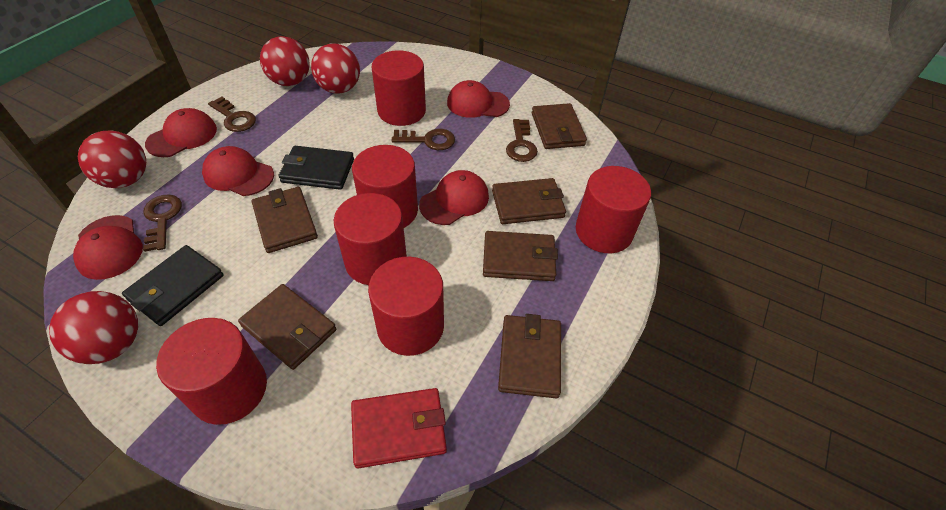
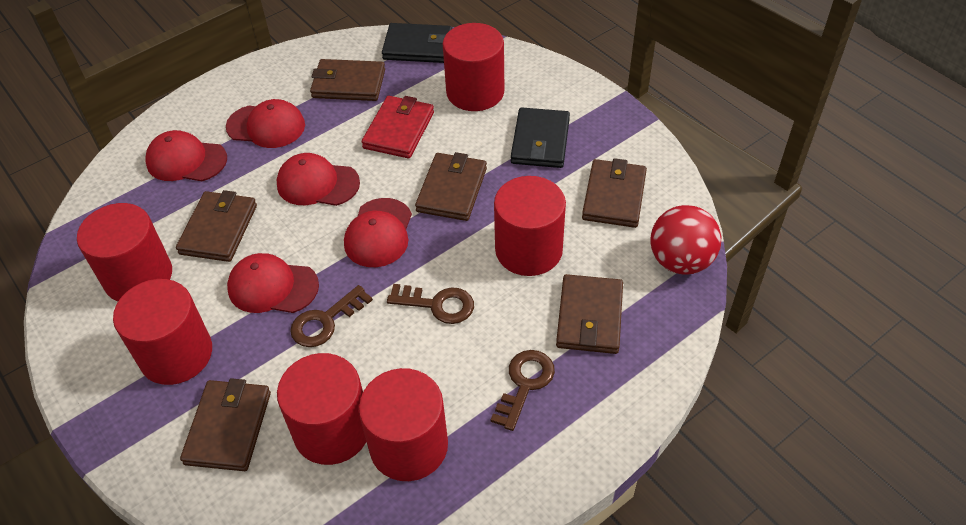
brown key: 4 -> 3
red ball: 4 -> 1

